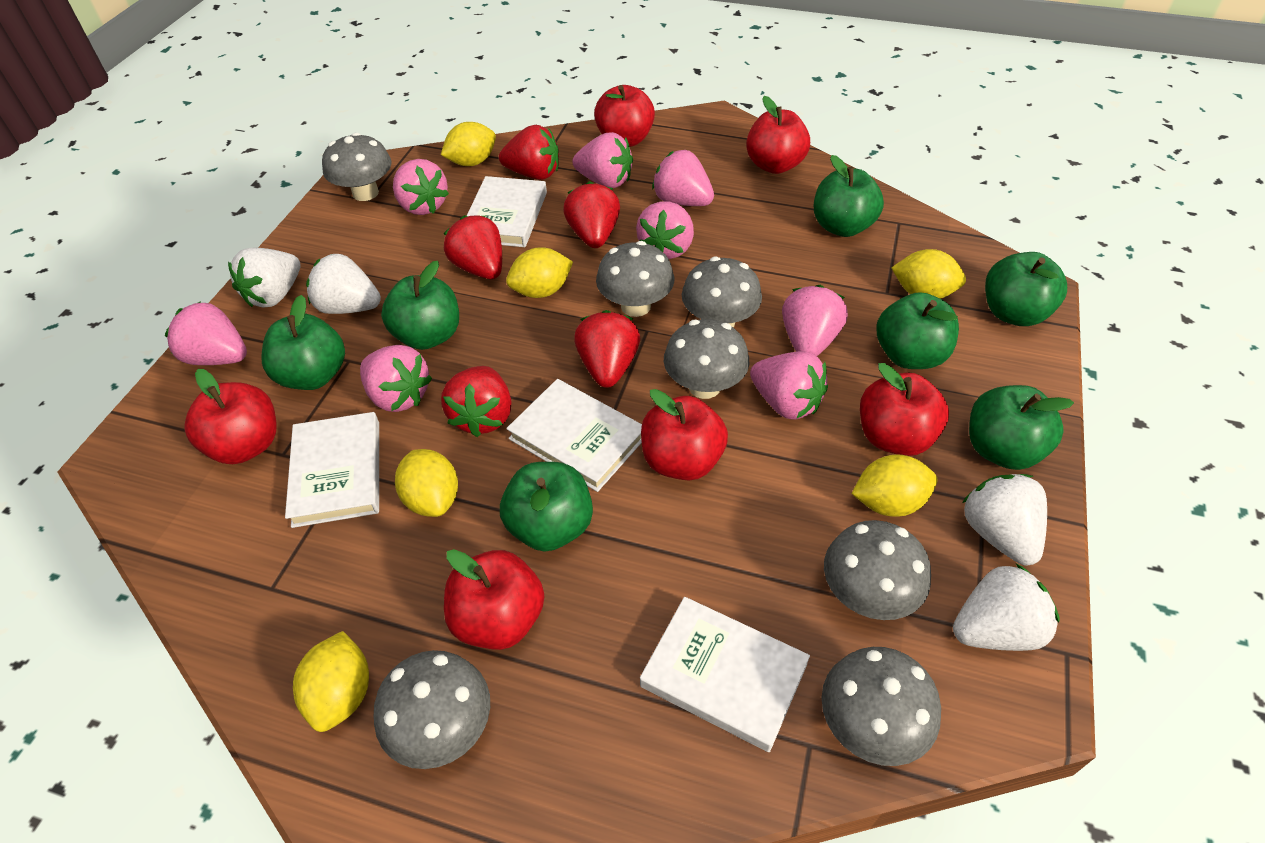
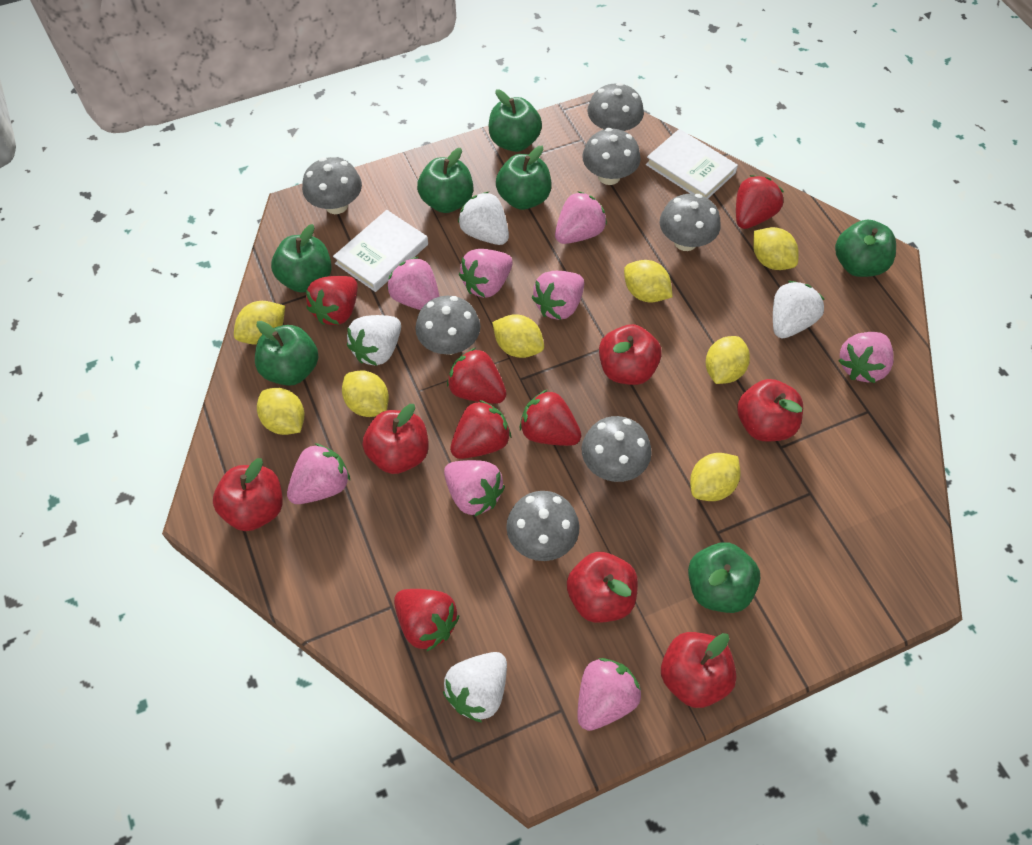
red strawberry: 5 -> 6
white book: 4 -> 2
yellow lemon: 6 -> 8

